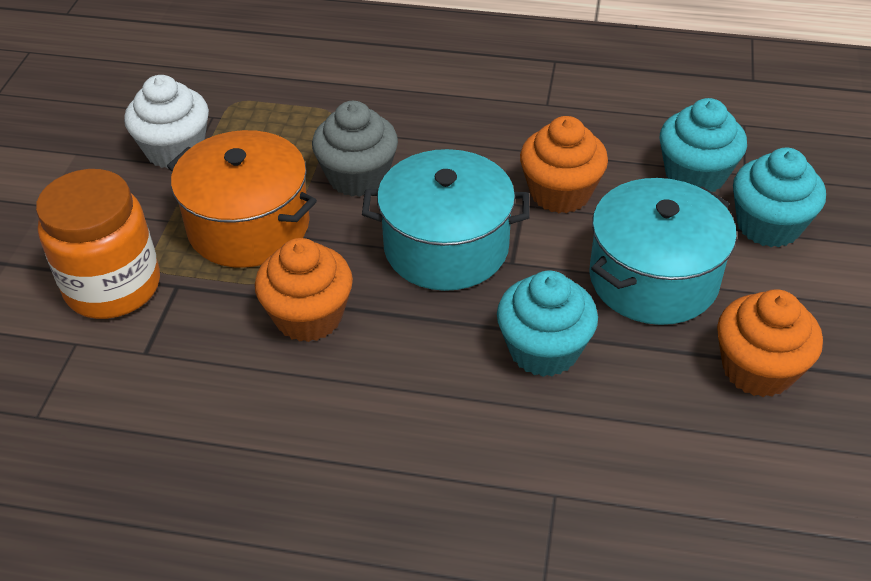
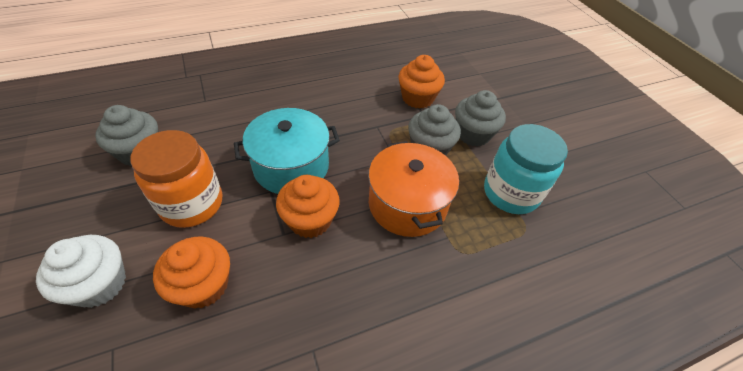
grey cupcake: 1 -> 3
turquoise cupcake: 3 -> 0
turquoise jar: 0 -> 1
turquoise pot: 2 -> 1

